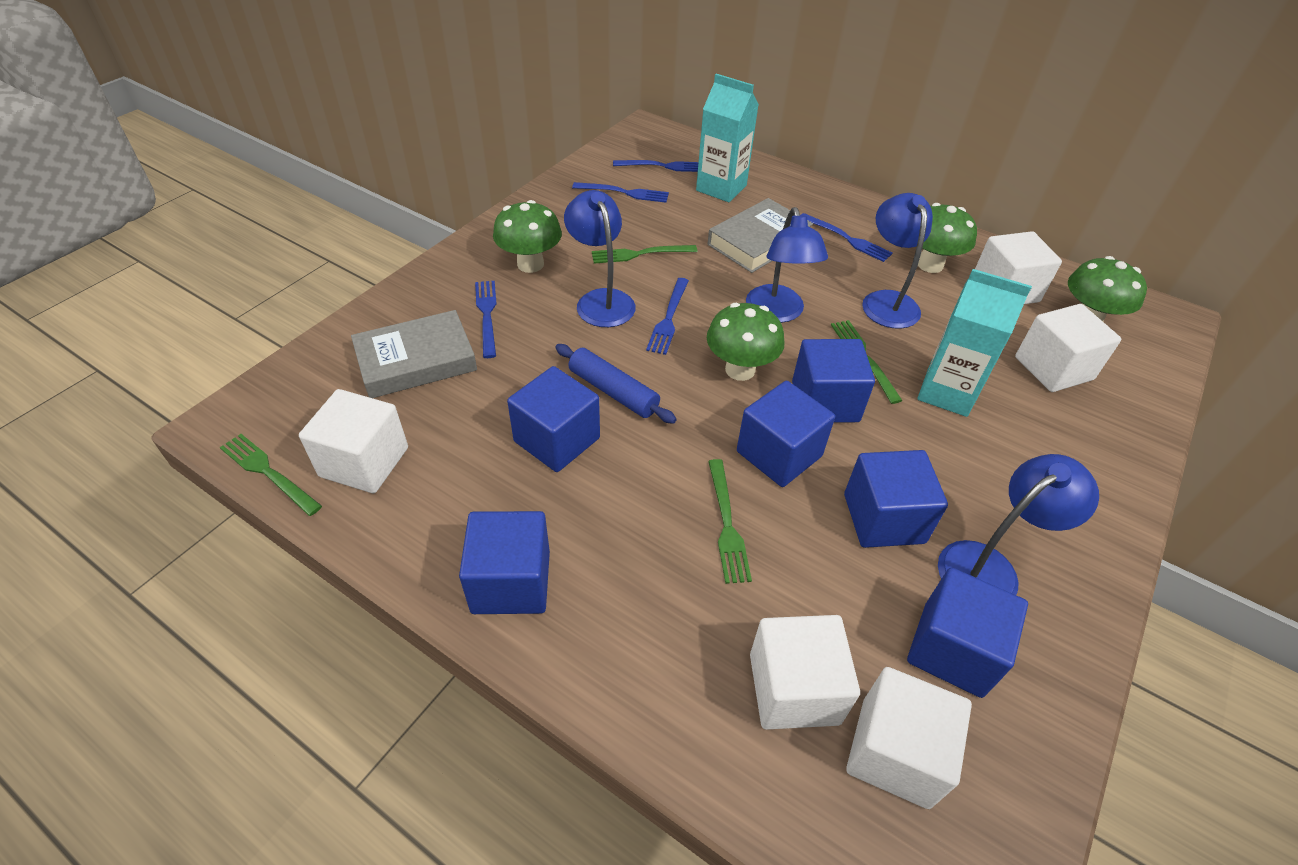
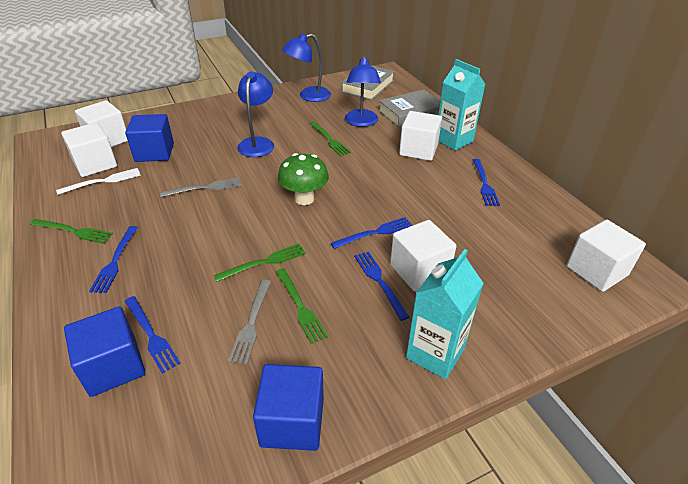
blue cube: 6 -> 3
blue lamp: 4 -> 3
blue rolling pin: 1 -> 0
green mushroom: 4 -> 1
grey fork: 0 -> 2
white fork: 0 -> 1

